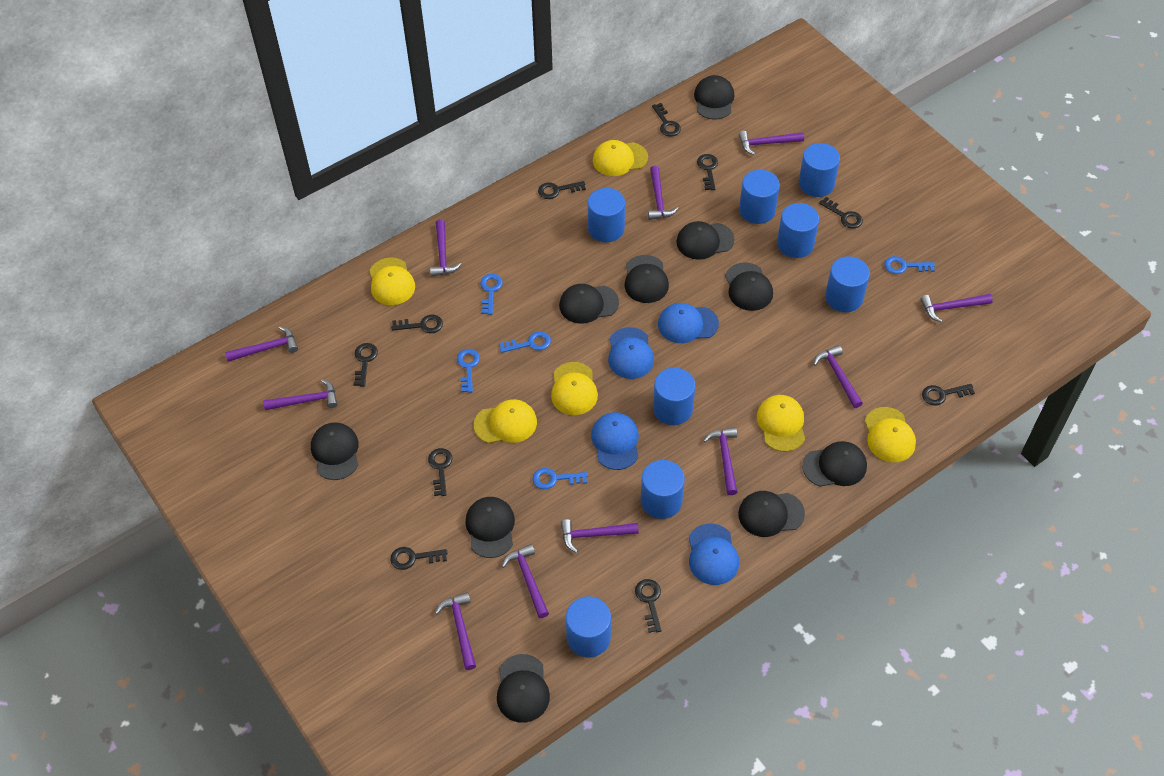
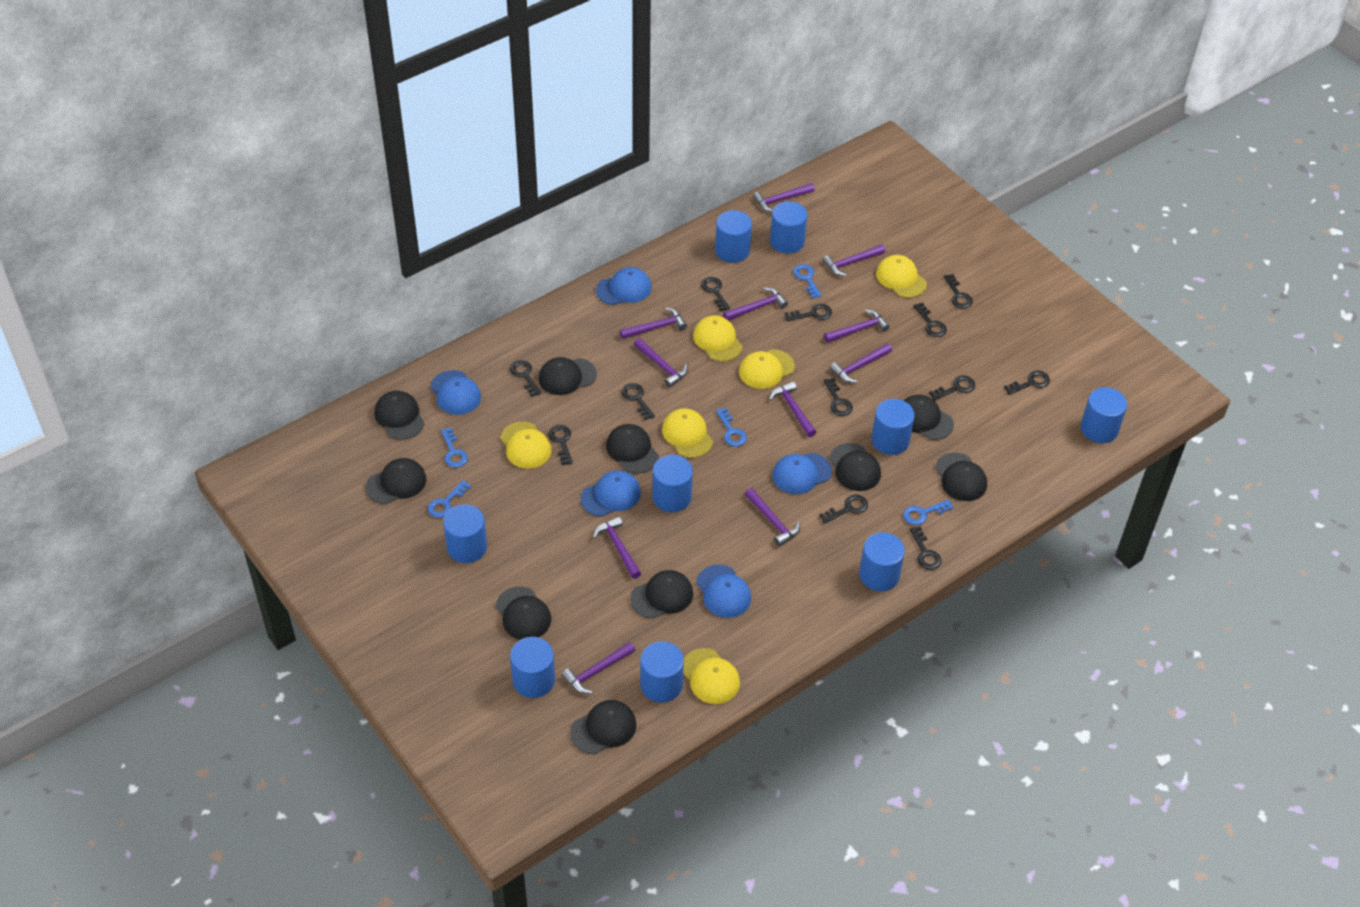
black key: 10 -> 12
blue cap: 4 -> 5
blue cylinder: 8 -> 9

